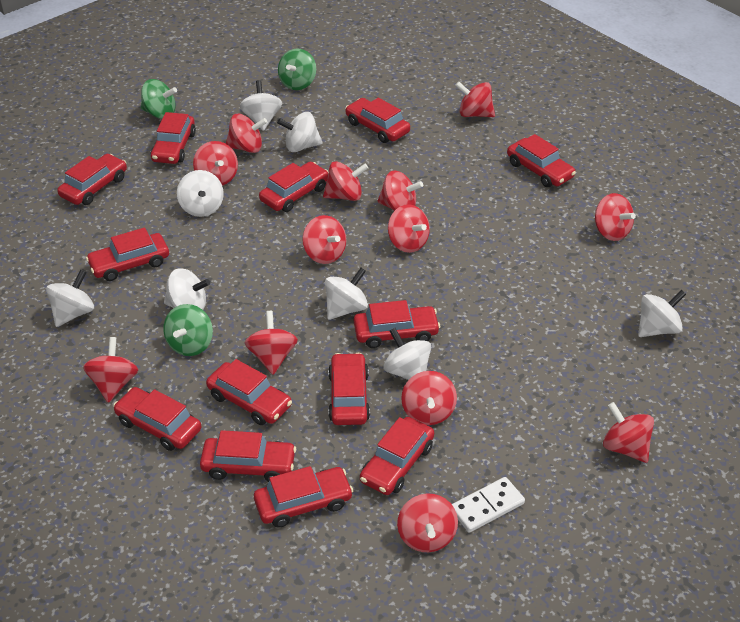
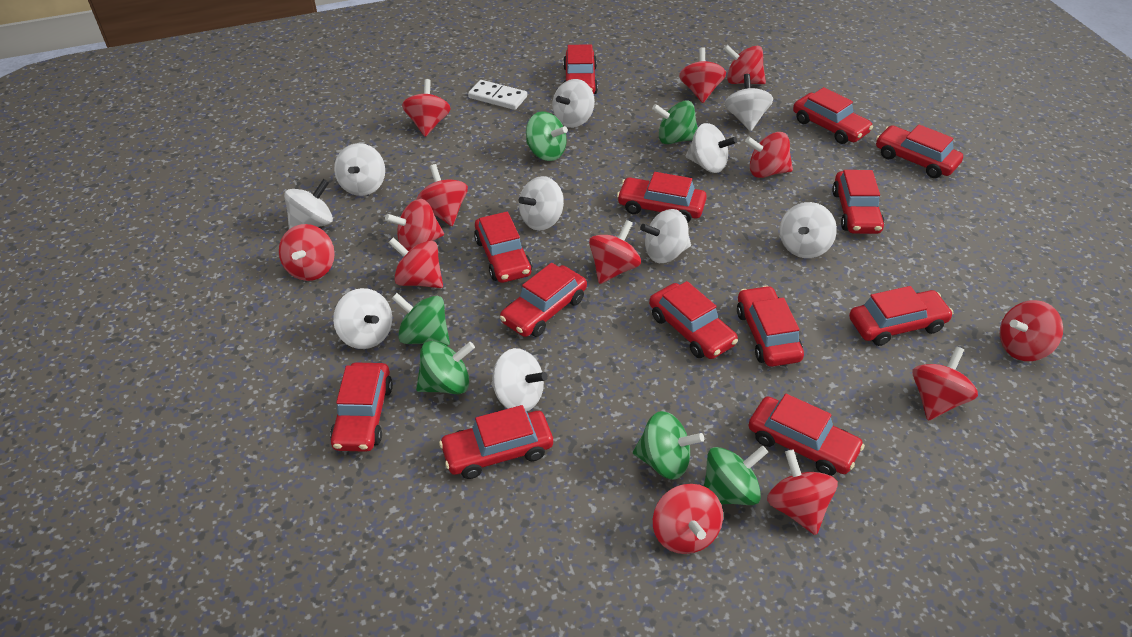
green spinning top: 3 -> 6
white spinning top: 8 -> 10

